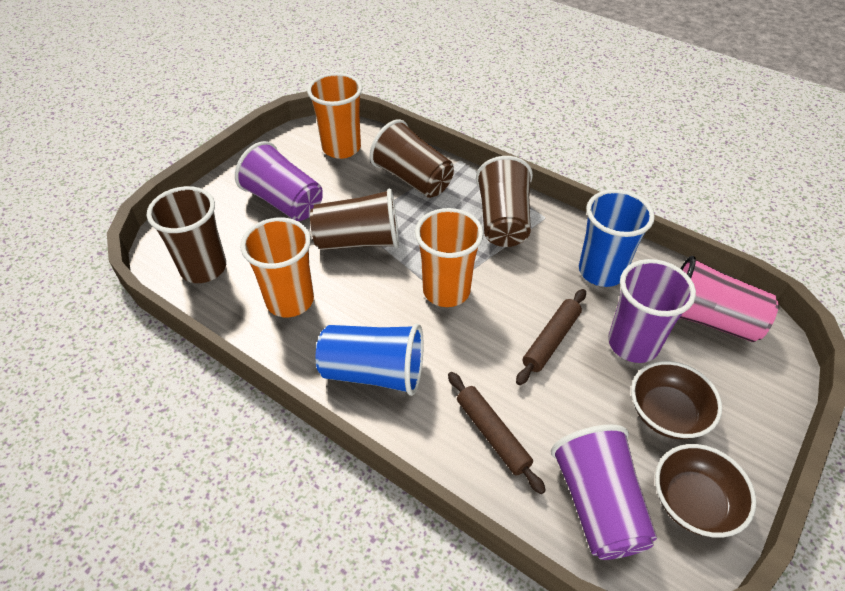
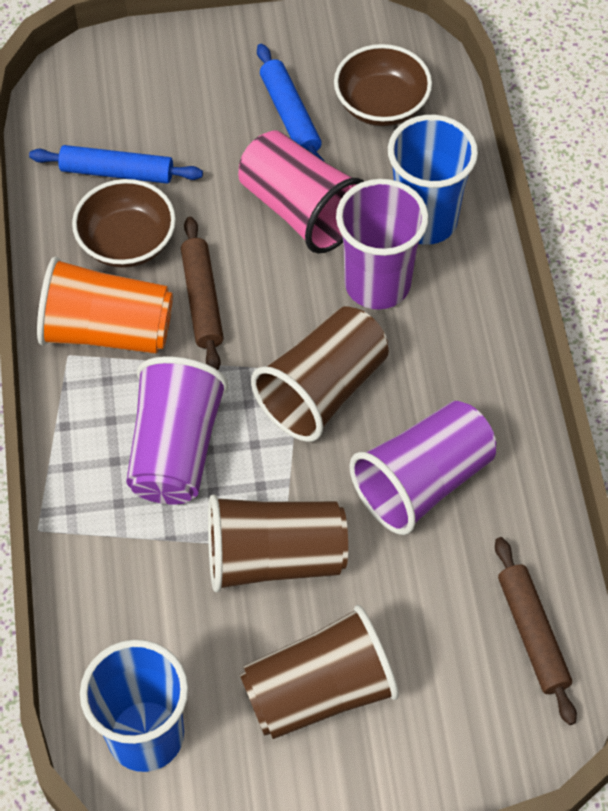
blue rolling pin: 0 -> 2
brown cup: 4 -> 3
orange cup: 3 -> 1

